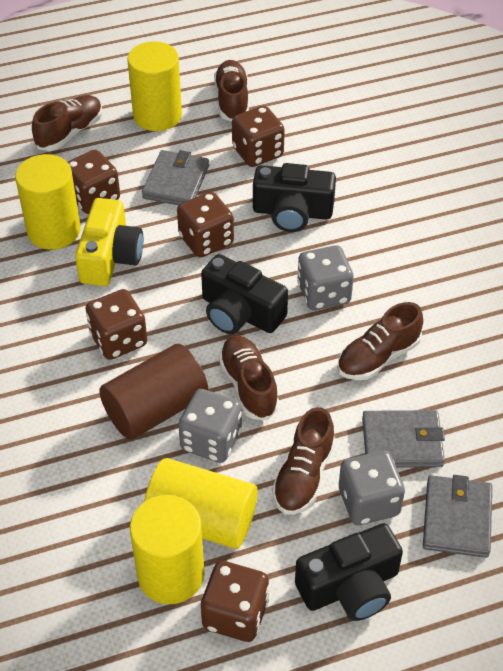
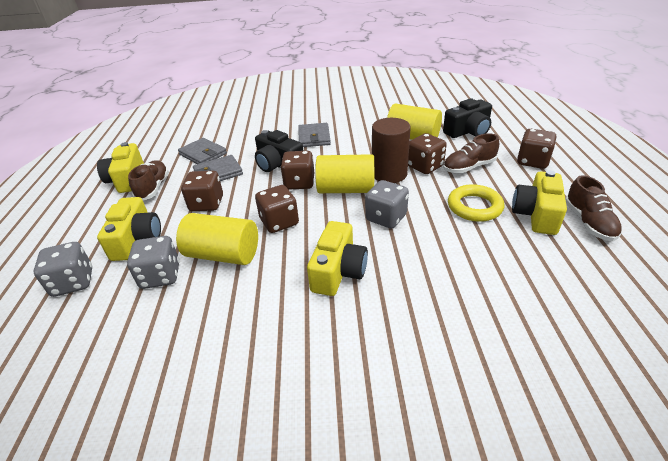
black camera: 3 -> 2
brown shoe: 5 -> 3
yellow camera: 1 -> 4
yellow cylinder: 4 -> 3
yellow ring: 0 -> 1

